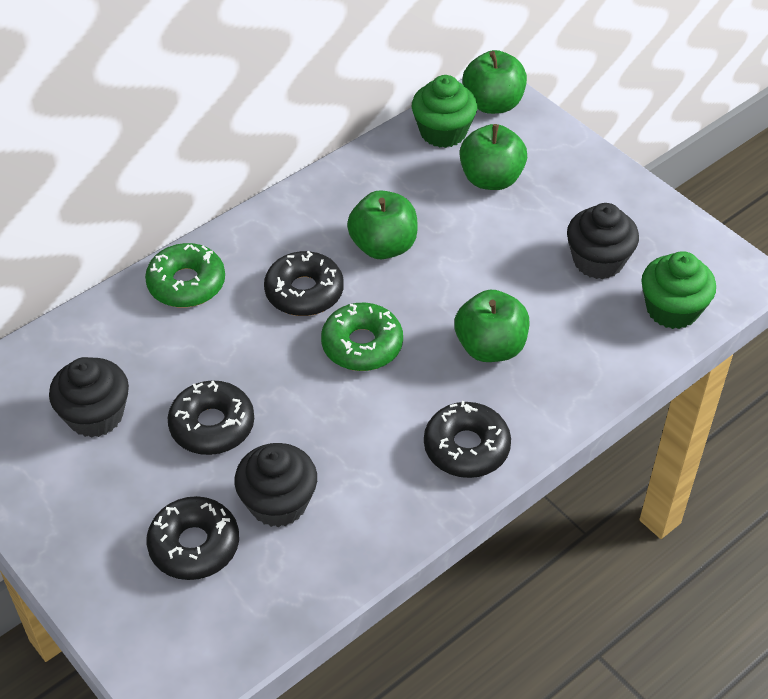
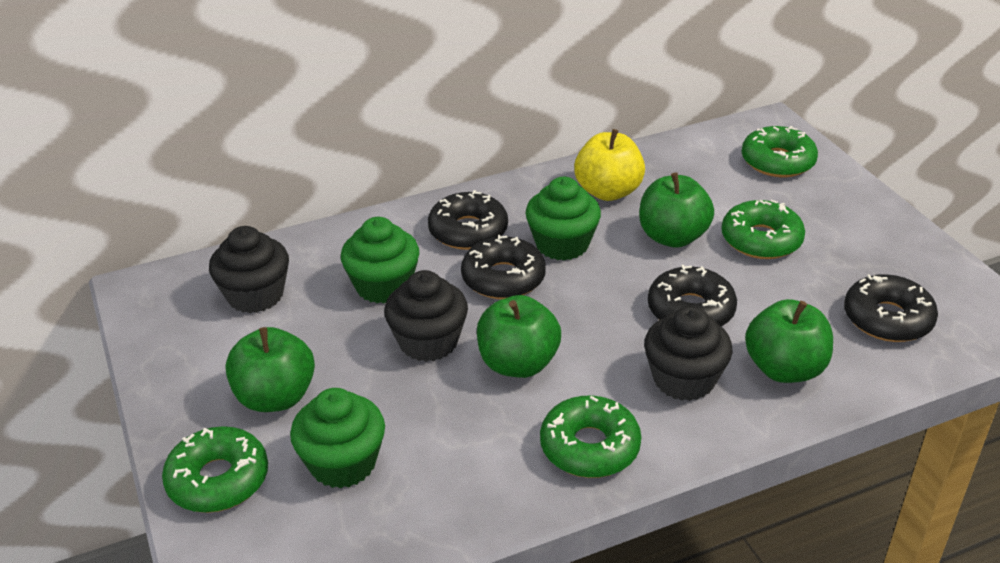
green cupcake: 2 -> 3
green donut: 2 -> 4
yellow apple: 0 -> 1

